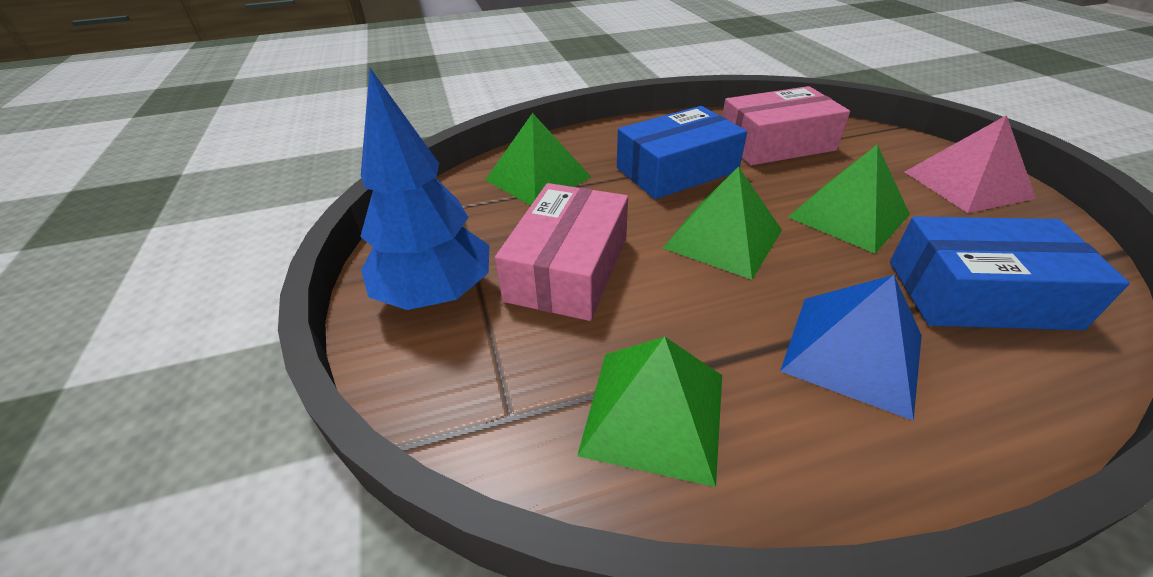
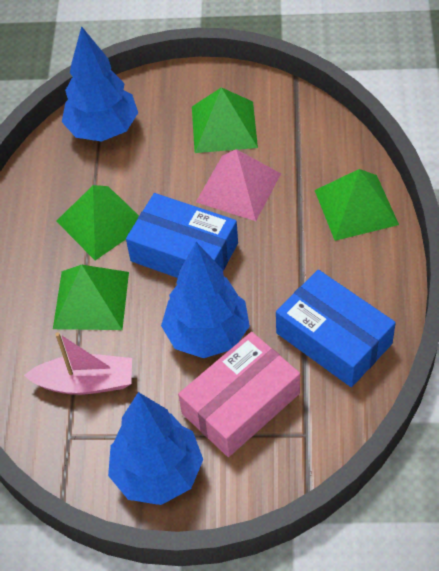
blue pyramid: 1 -> 0
blue tree: 1 -> 3
pink boat: 0 -> 1
pink box: 2 -> 1

